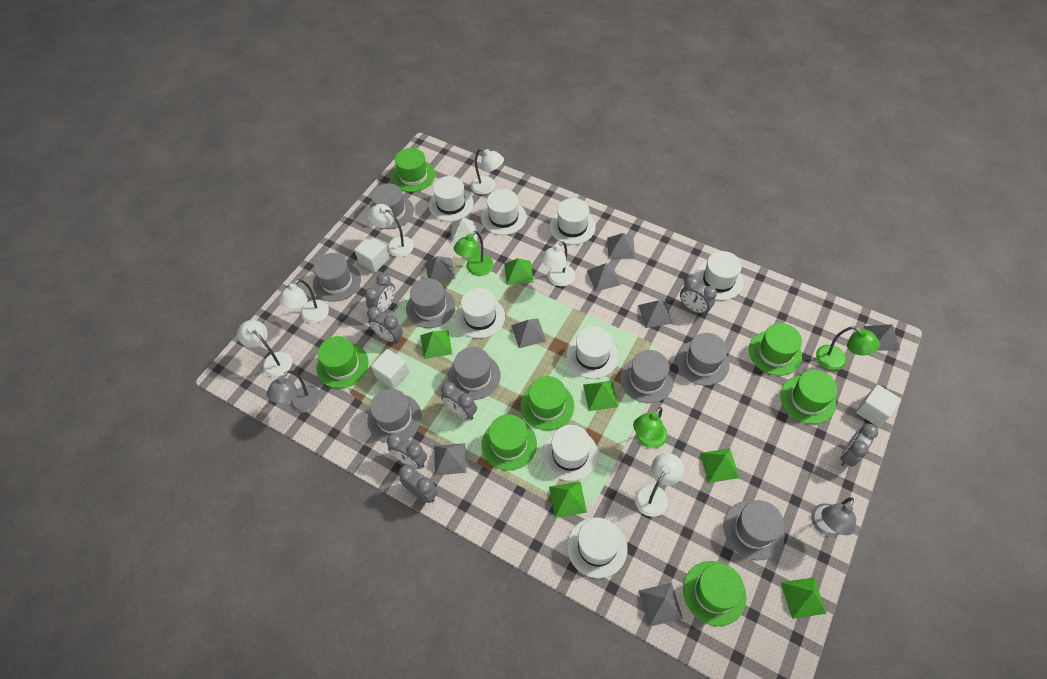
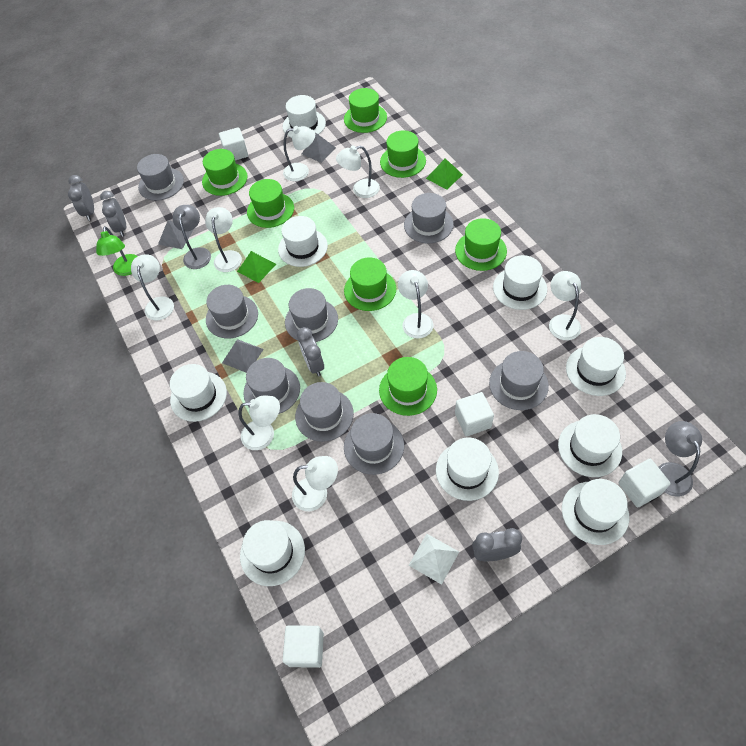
green lamp: 3 -> 1
green pyramid: 6 -> 2
grey clock: 7 -> 4
grey pyramid: 8 -> 3
white cube: 3 -> 4
white hat: 8 -> 9
white lamp: 6 -> 8

